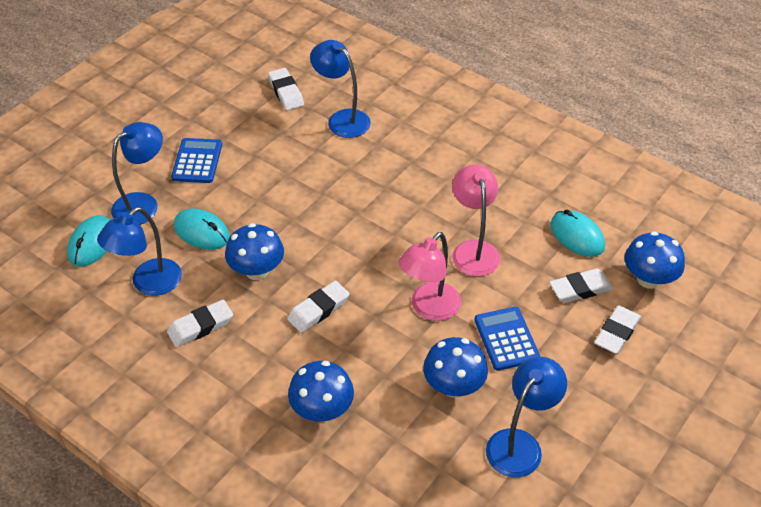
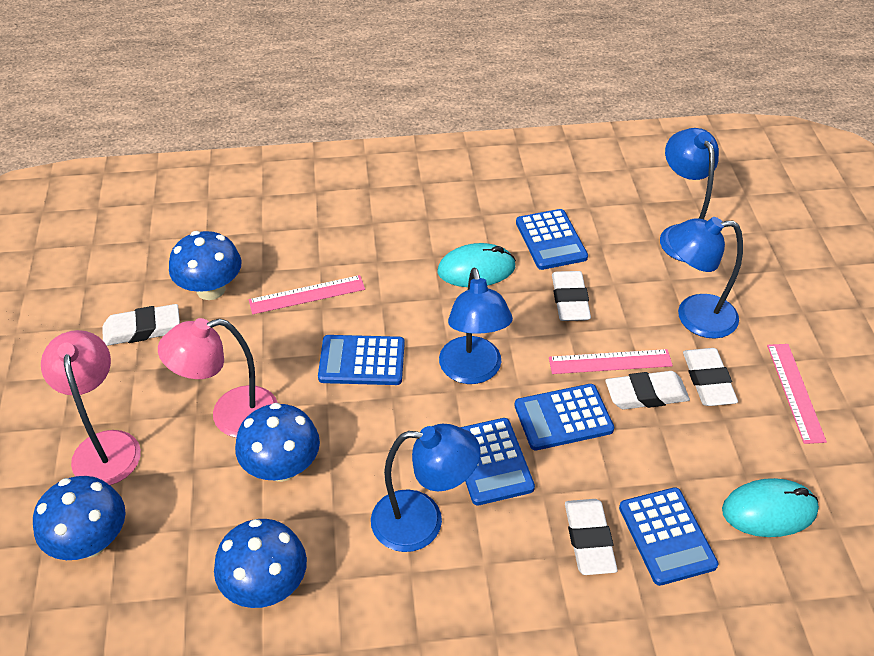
blue calculator: 2 -> 5
pink ruler: 0 -> 3
turquoise mouse: 3 -> 2

